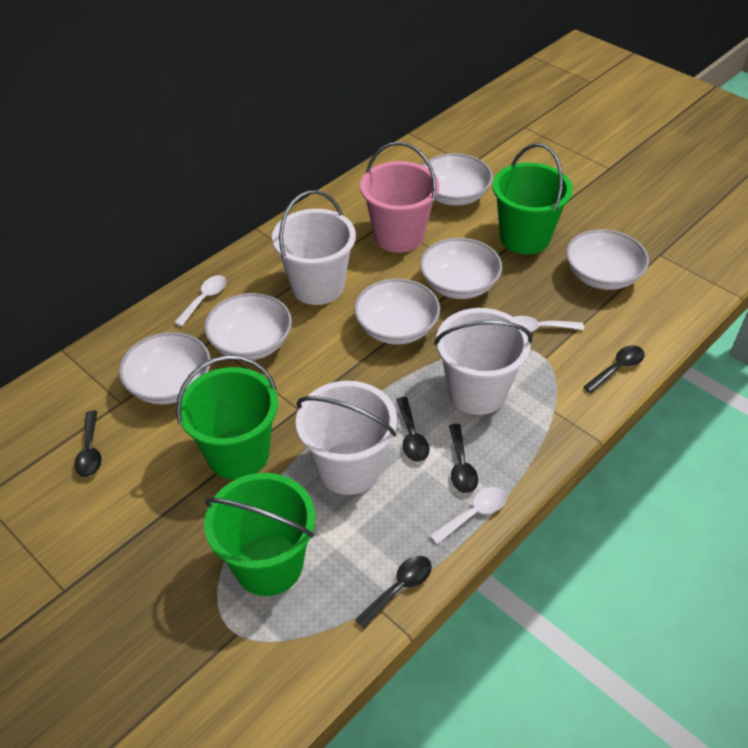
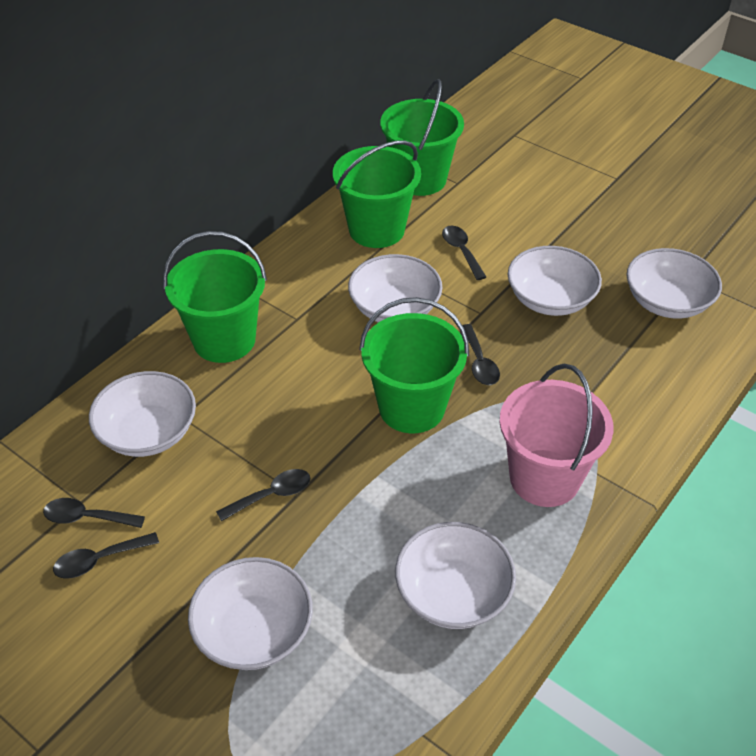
green bucket: 3 -> 4
white bucket: 3 -> 0
white spoon: 3 -> 0

